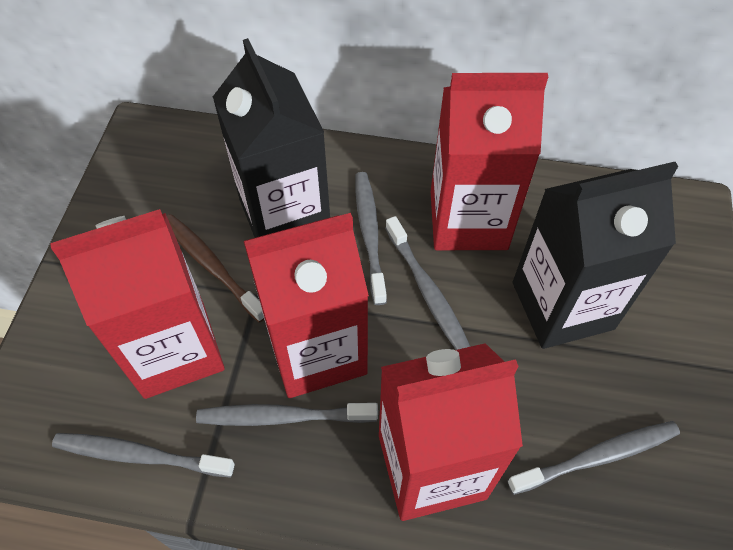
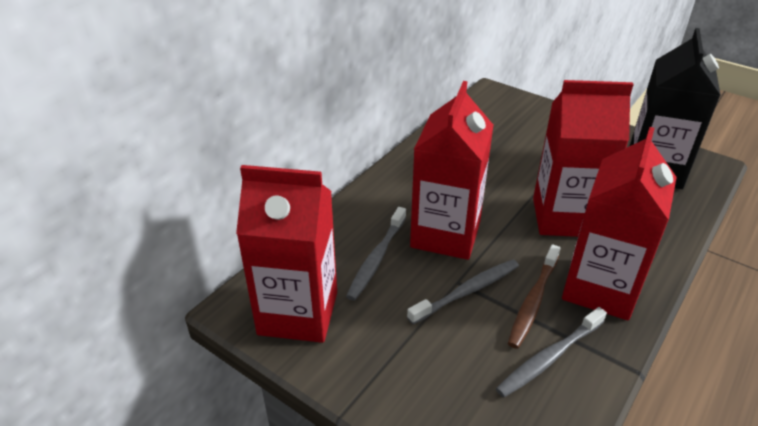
black carton: 2 -> 1
grey toothbrush: 5 -> 3

